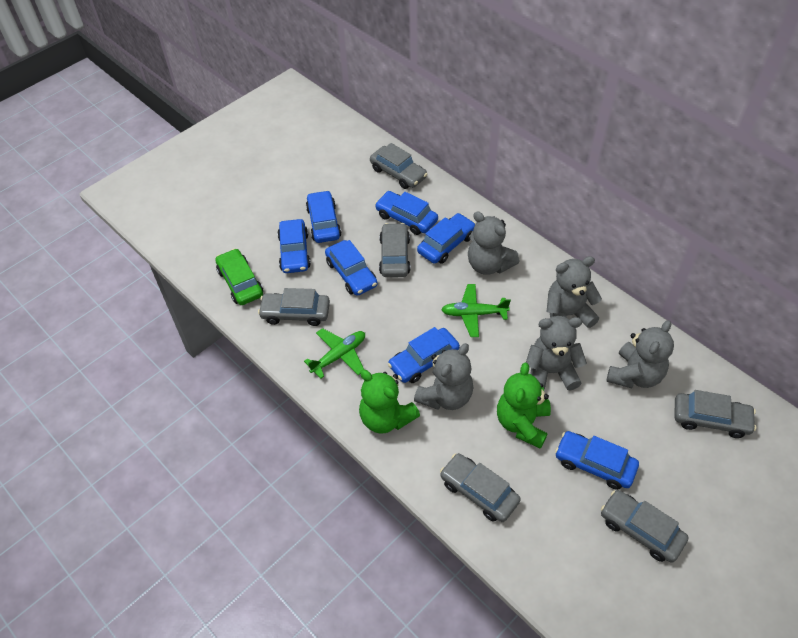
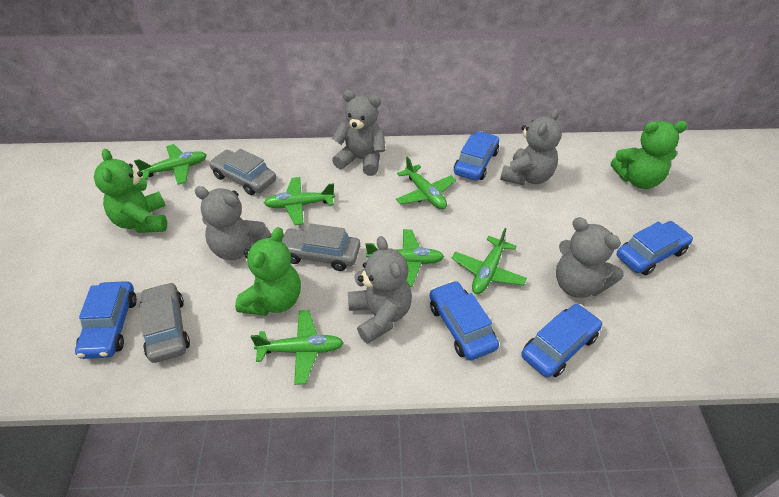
blue car: 7 -> 5
green car: 1 -> 0
green plane: 2 -> 6
green teddy bear: 2 -> 3
grey car: 6 -> 3

